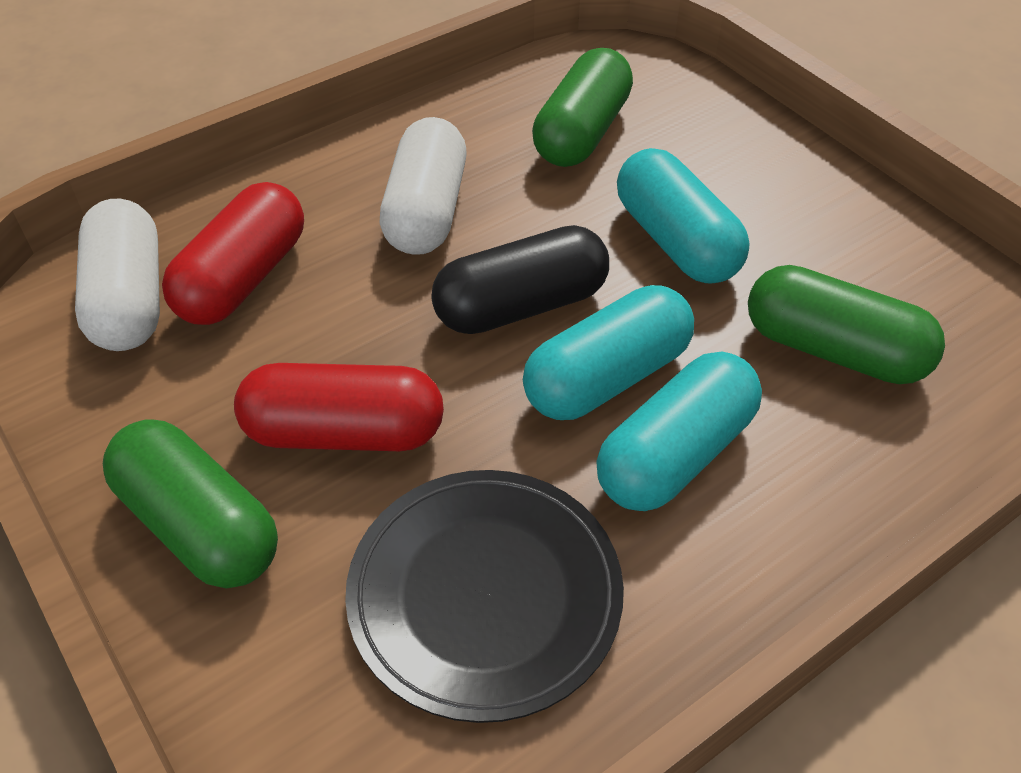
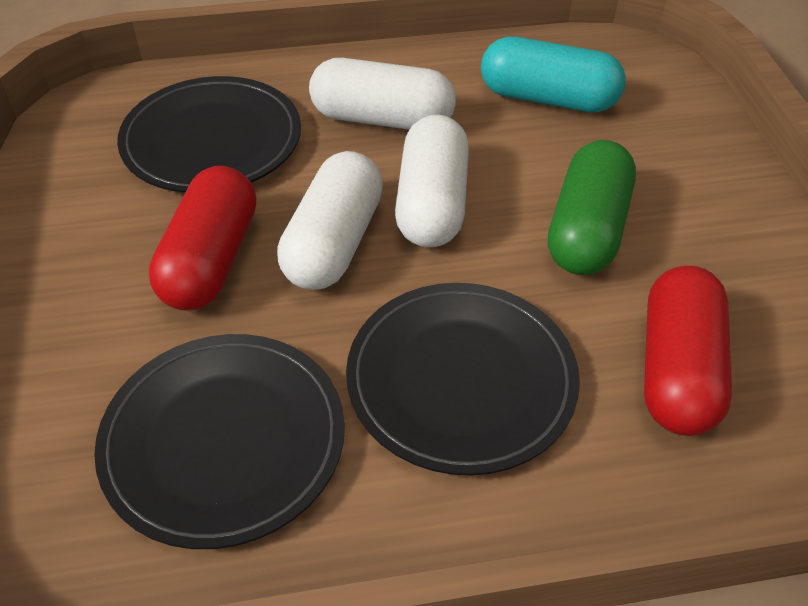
black capsule: 1 -> 0
black plate: 1 -> 3
green capsule: 3 -> 1
turquoise capsule: 3 -> 1
white capsule: 2 -> 3

